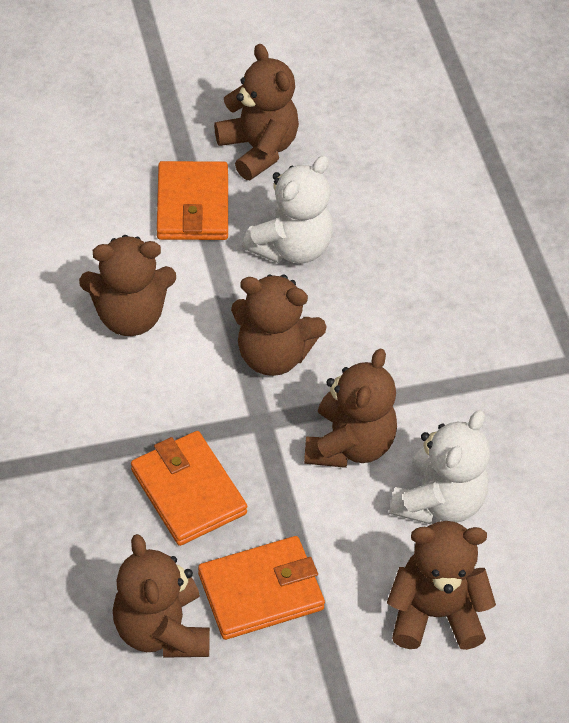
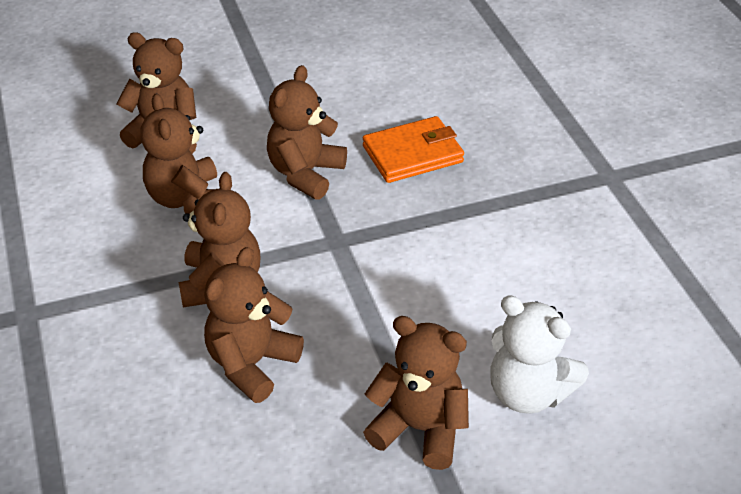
orange wallet: 3 -> 1
white teddy bear: 2 -> 1

